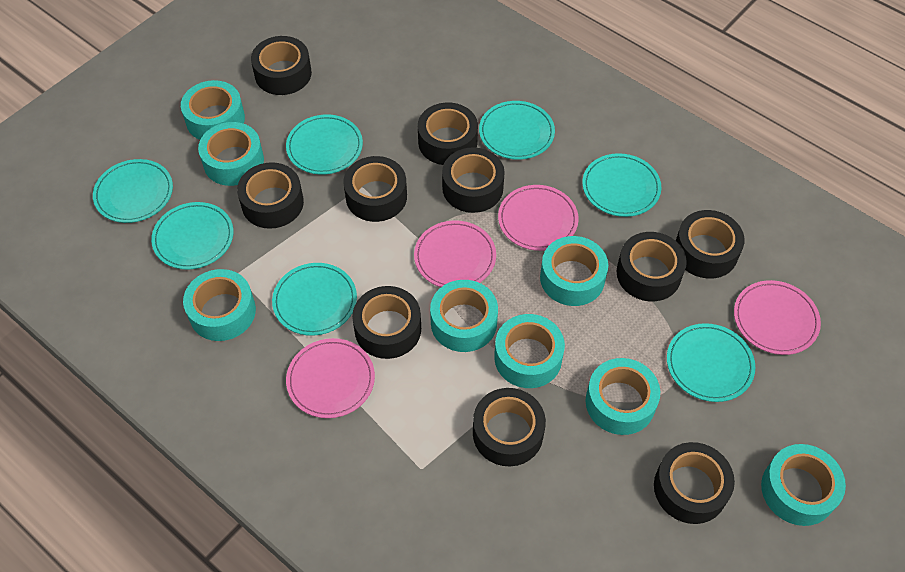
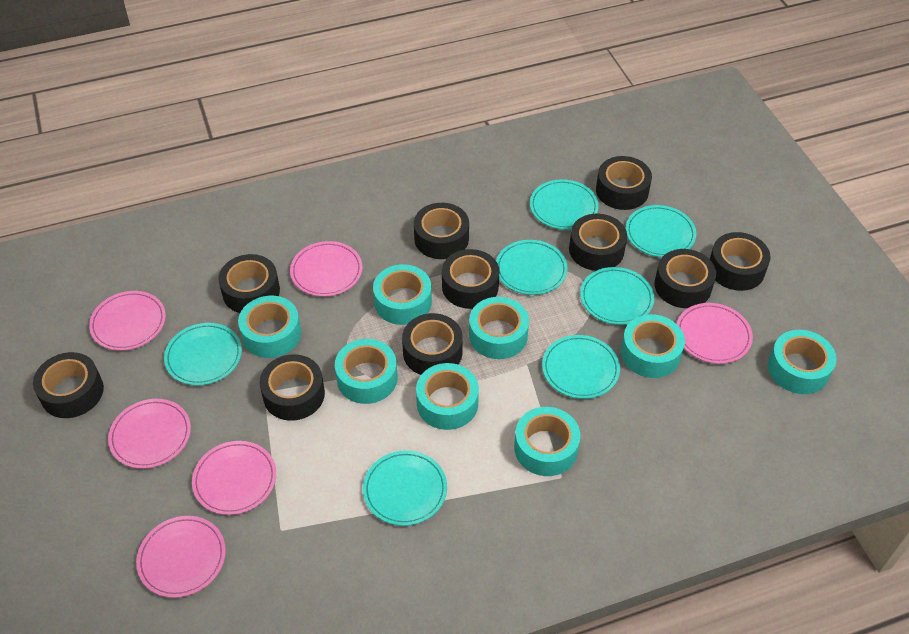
pink plate: 4 -> 6

